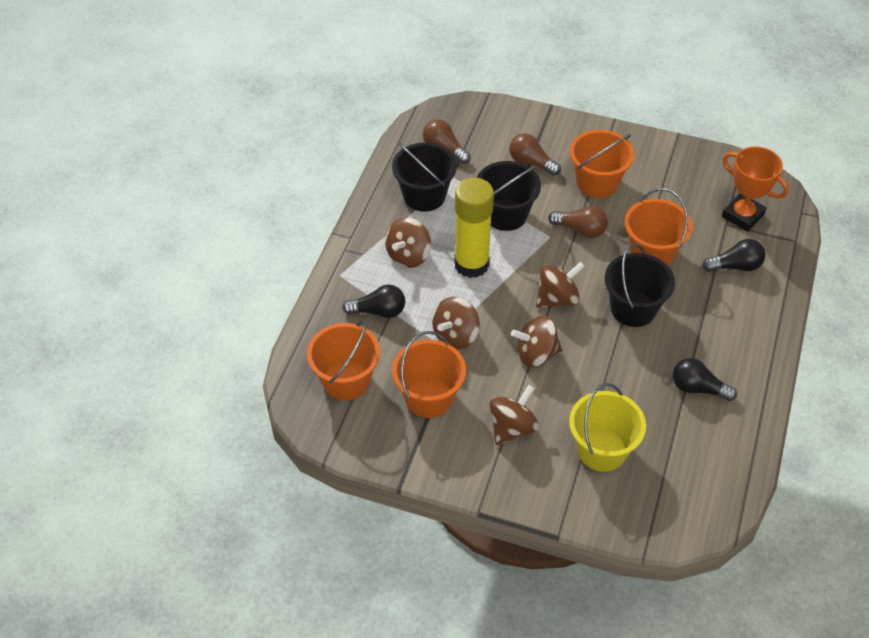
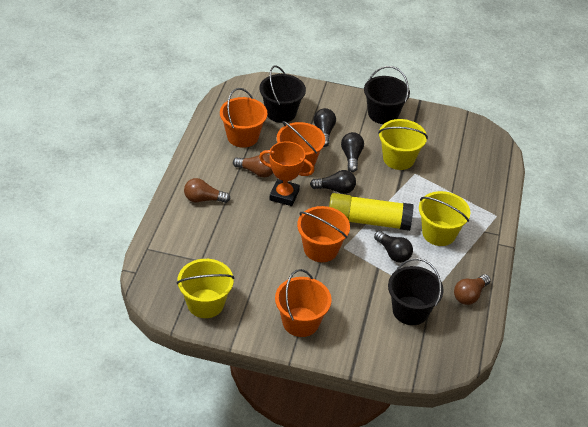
black light bulb: 3 -> 4
brown spinning top: 5 -> 0
yellow bucket: 1 -> 3

